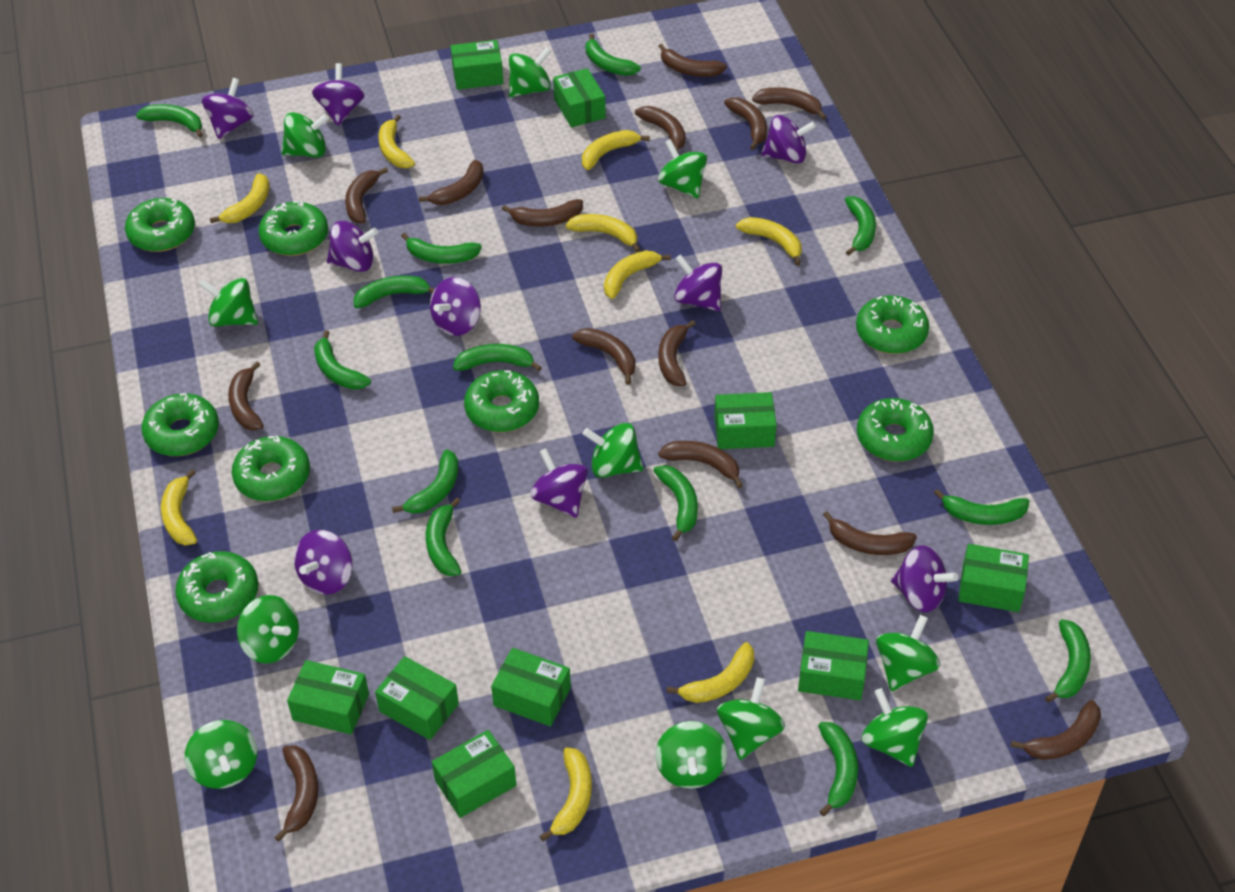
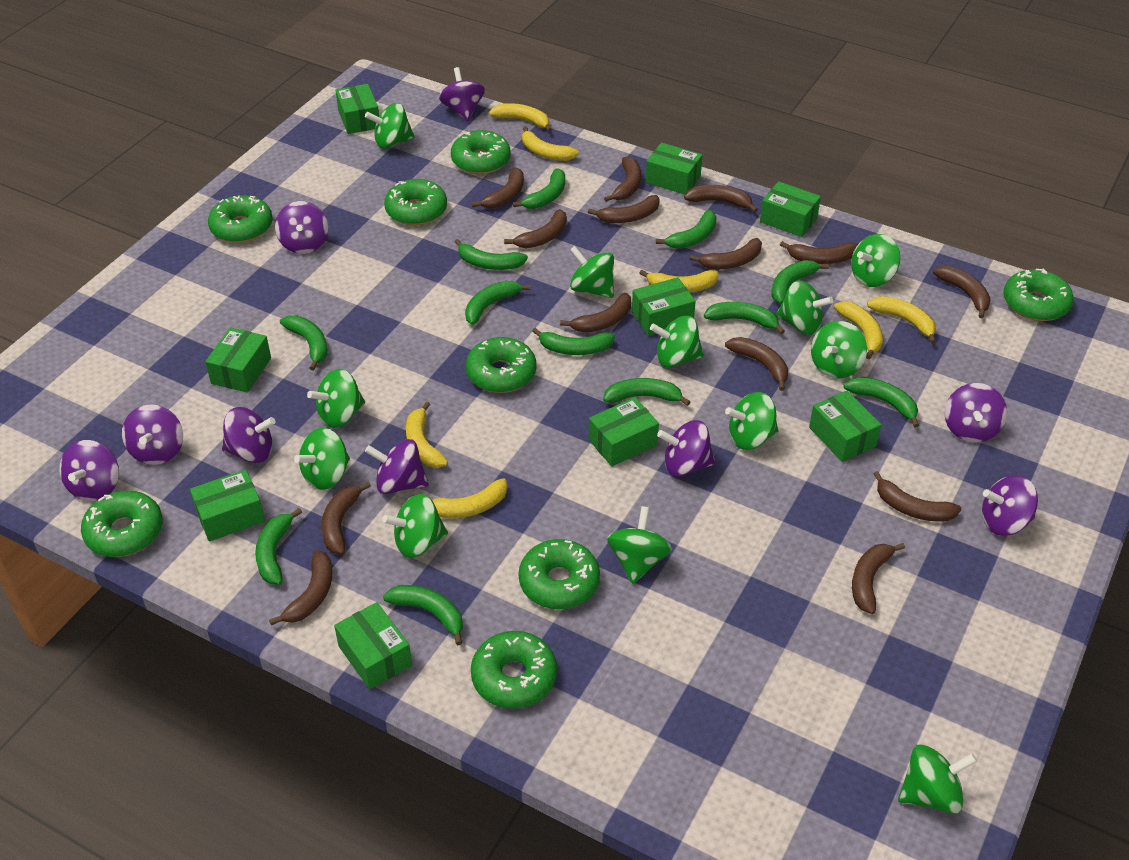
green banana: 13 -> 12
green spinning top: 11 -> 12
yellow banana: 9 -> 7

